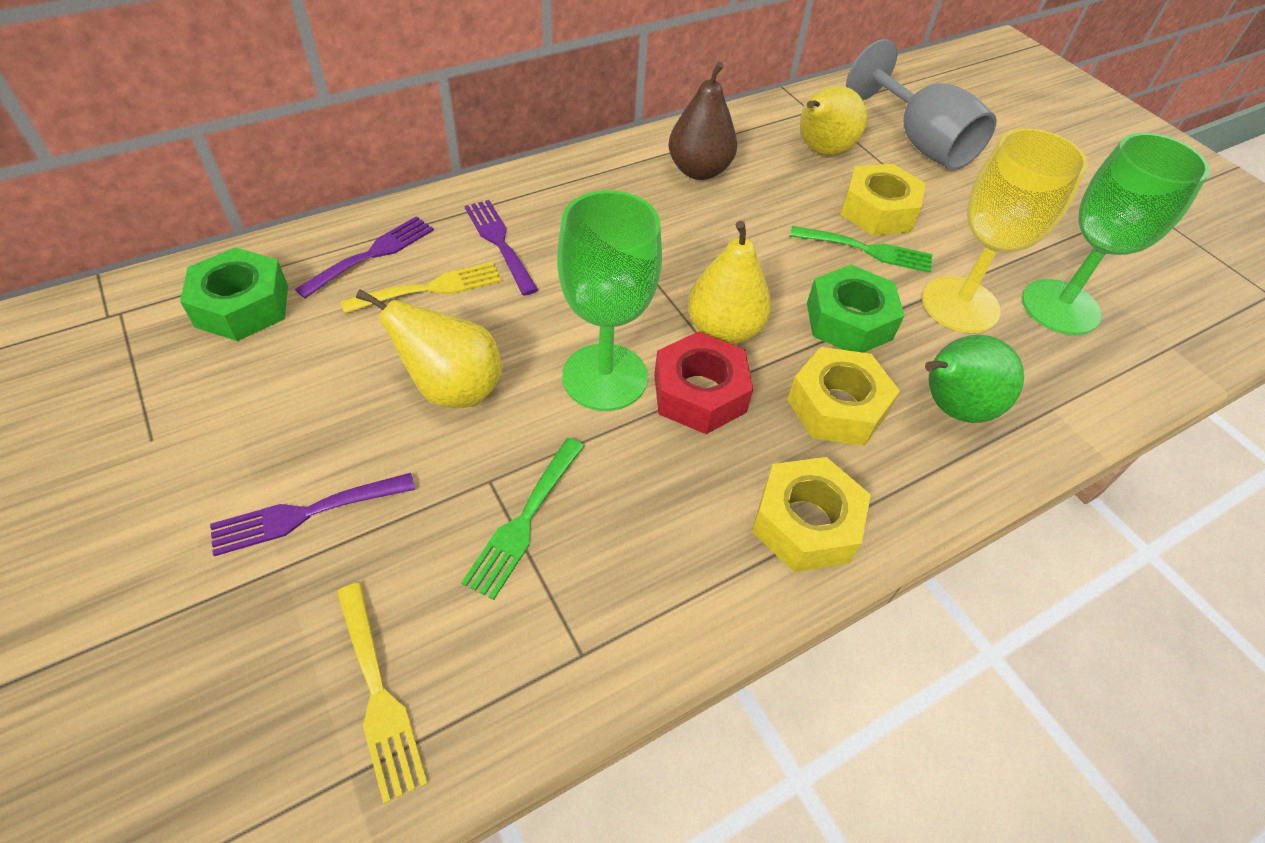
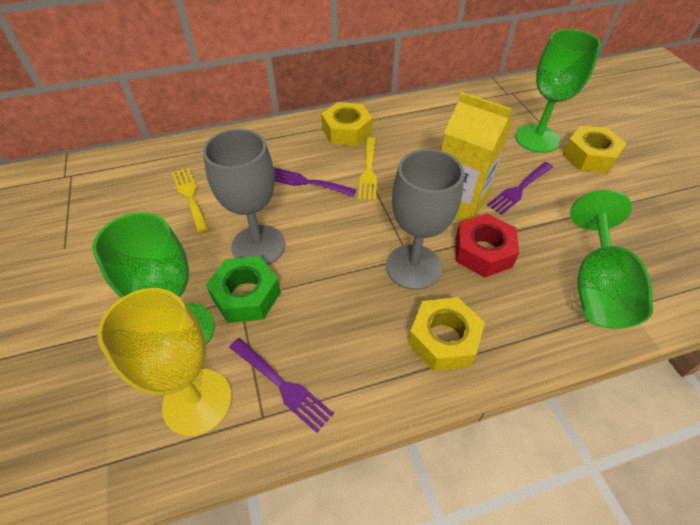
brown pear: 1 -> 0
green fork: 2 -> 0
green goblet: 2 -> 3
green nut: 2 -> 1
green pear: 1 -> 0
grey goblet: 1 -> 2
yellow carton: 0 -> 1
yellow pear: 3 -> 0

